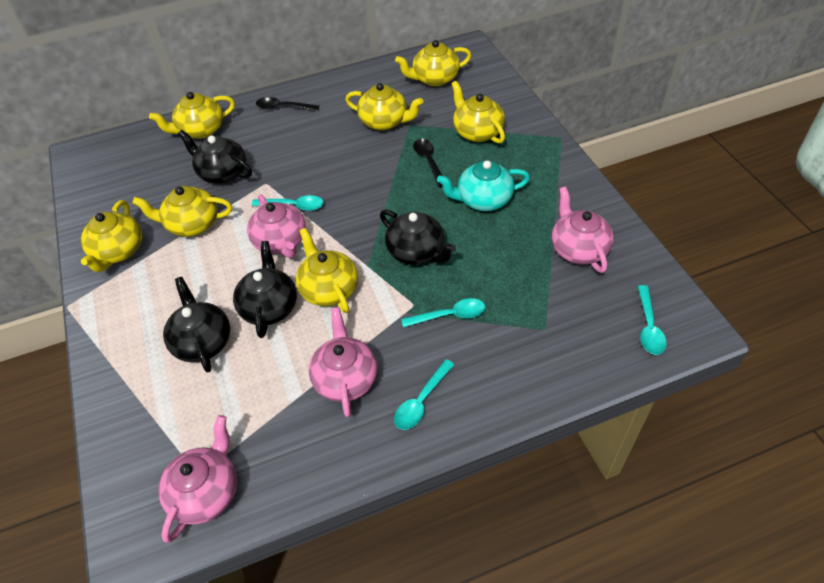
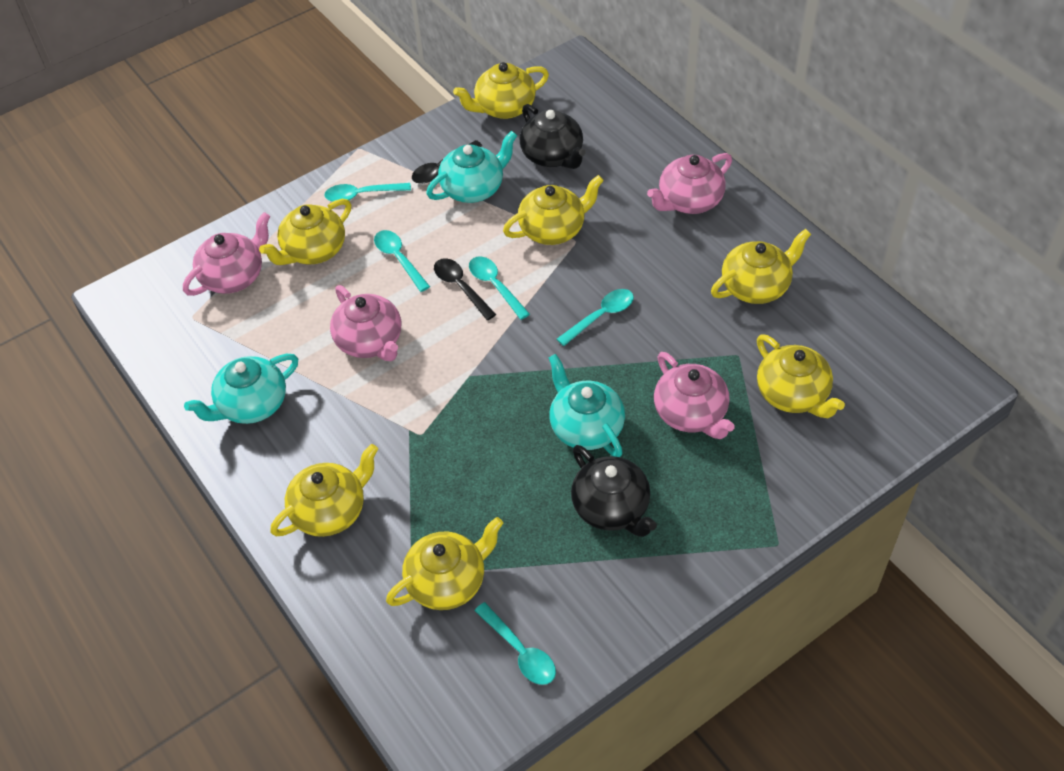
black teapot: 4 -> 2
turquoise spoon: 4 -> 5
turquoise teapot: 1 -> 3

